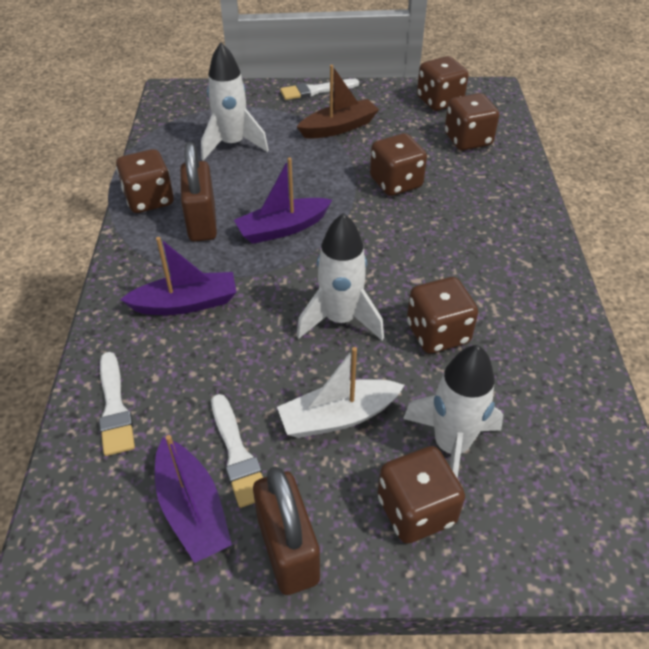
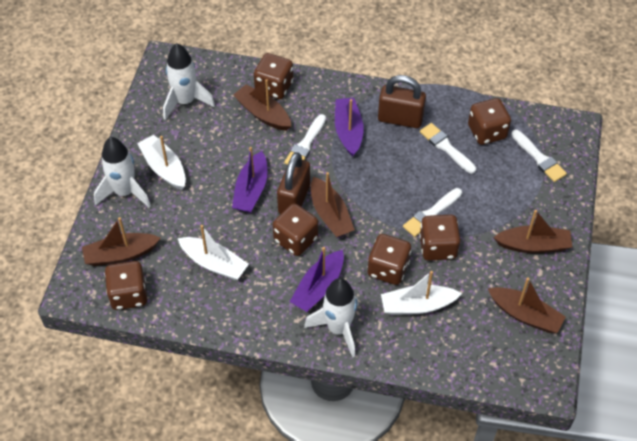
brown boat: 1 -> 5
white boat: 1 -> 3
white brush: 3 -> 4

